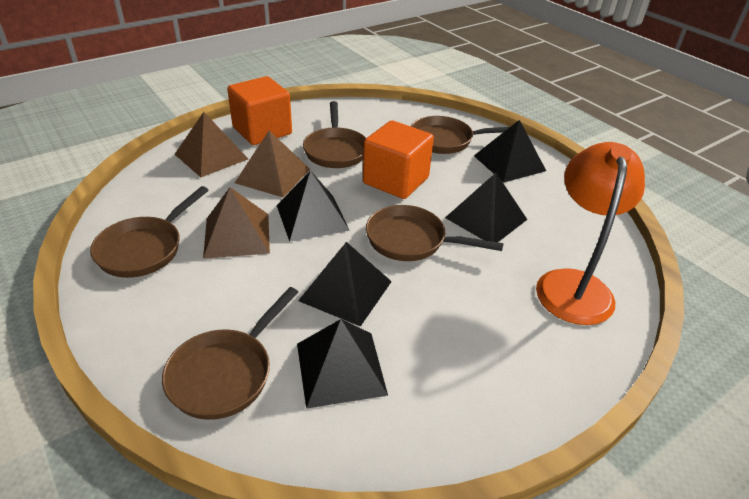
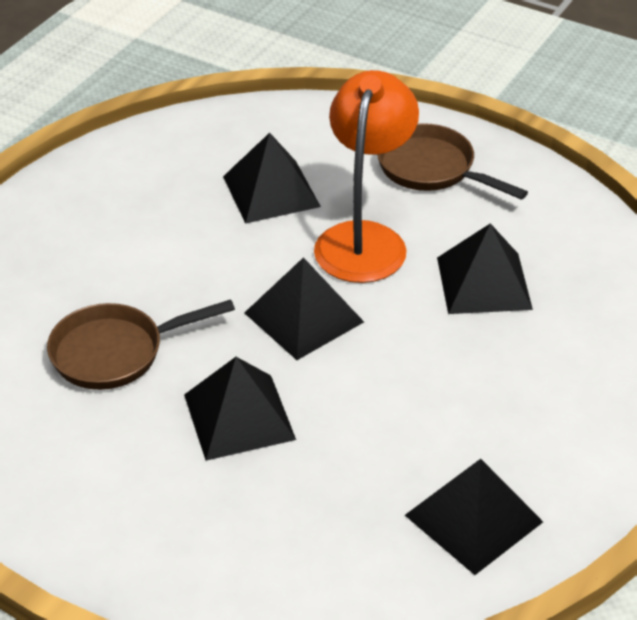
brown pan: 5 -> 2
brown pyramid: 3 -> 0
orange cube: 2 -> 0

